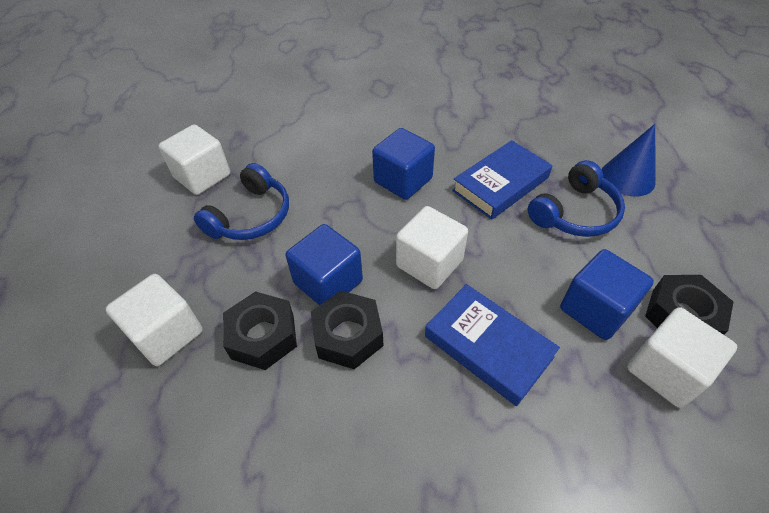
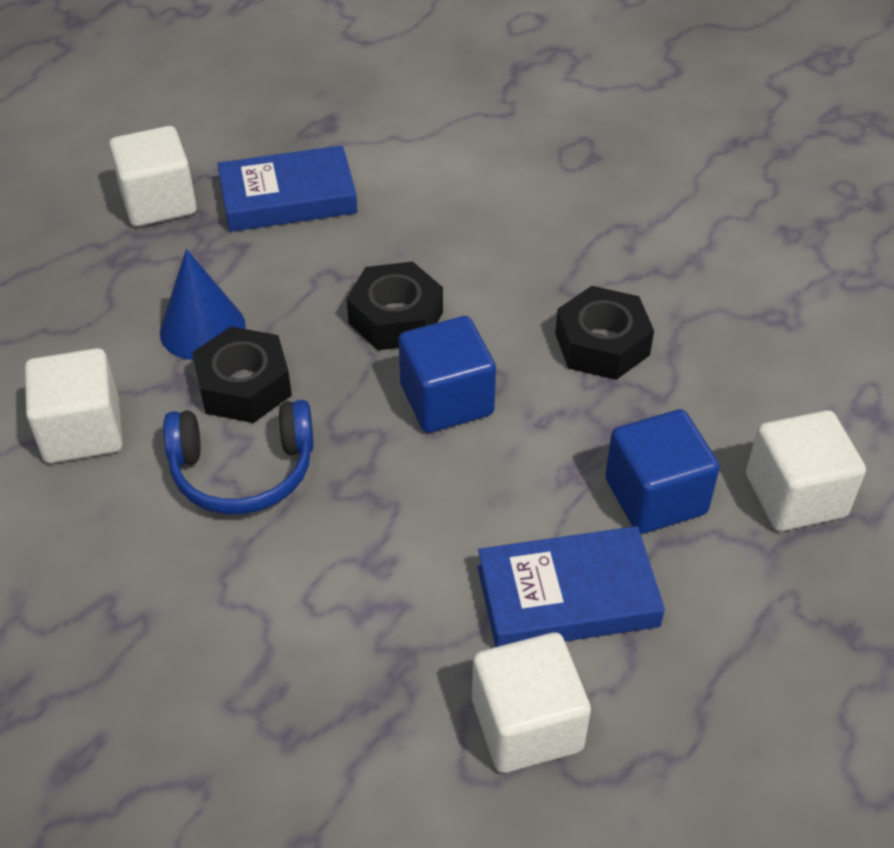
blue cube: 3 -> 2
blue headphones: 2 -> 1

